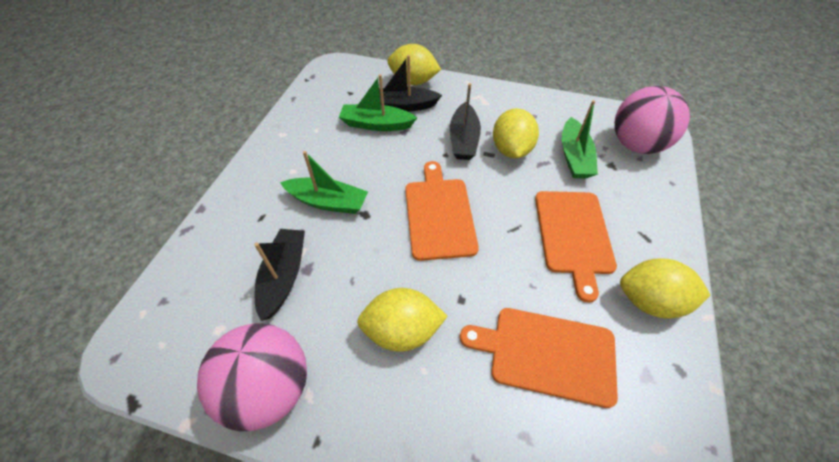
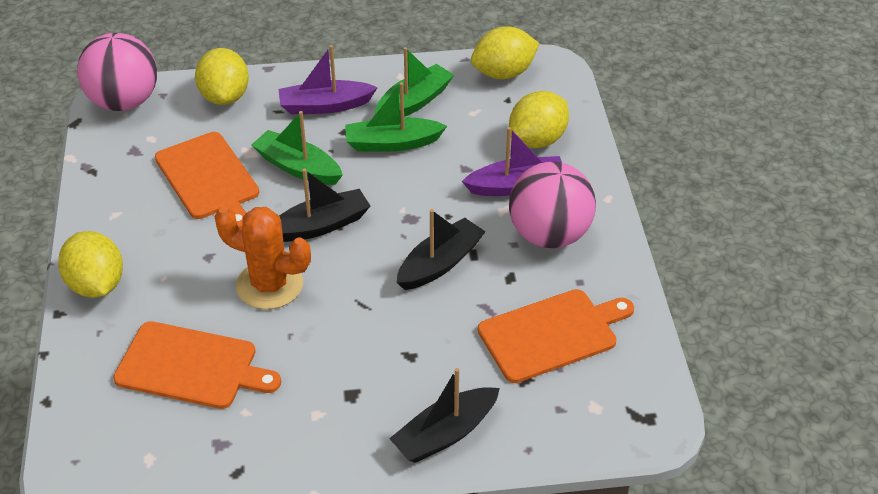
orange cactus: 0 -> 1
purple boat: 0 -> 2

